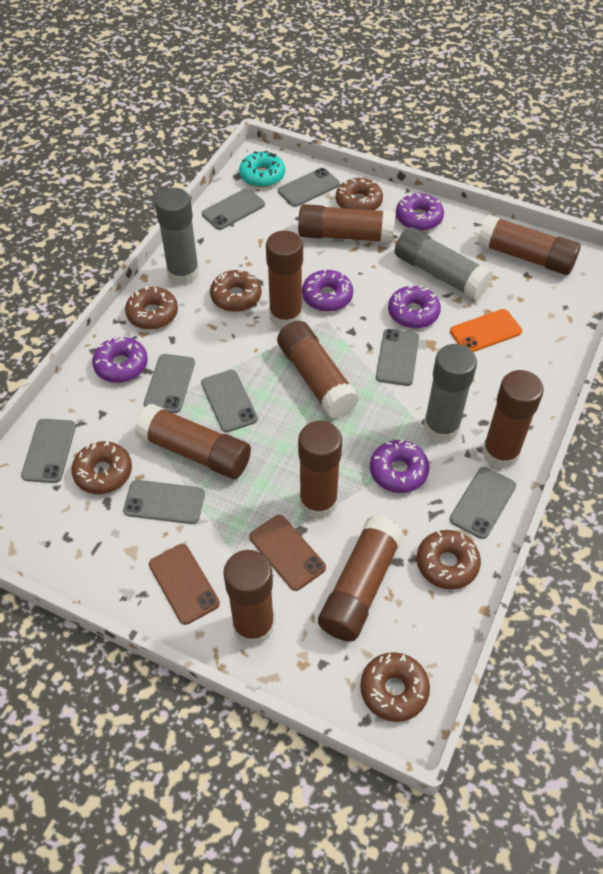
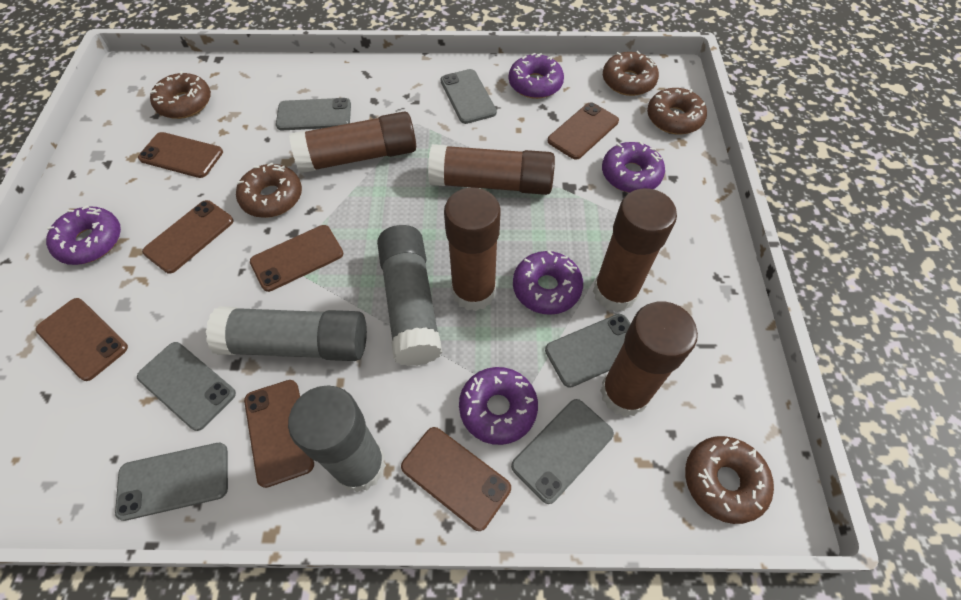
brown donut: 6 -> 5
brown glue stick: 9 -> 5
brown phone: 2 -> 7
grey phone: 8 -> 6
orange phone: 1 -> 0
turquoise donut: 1 -> 0

